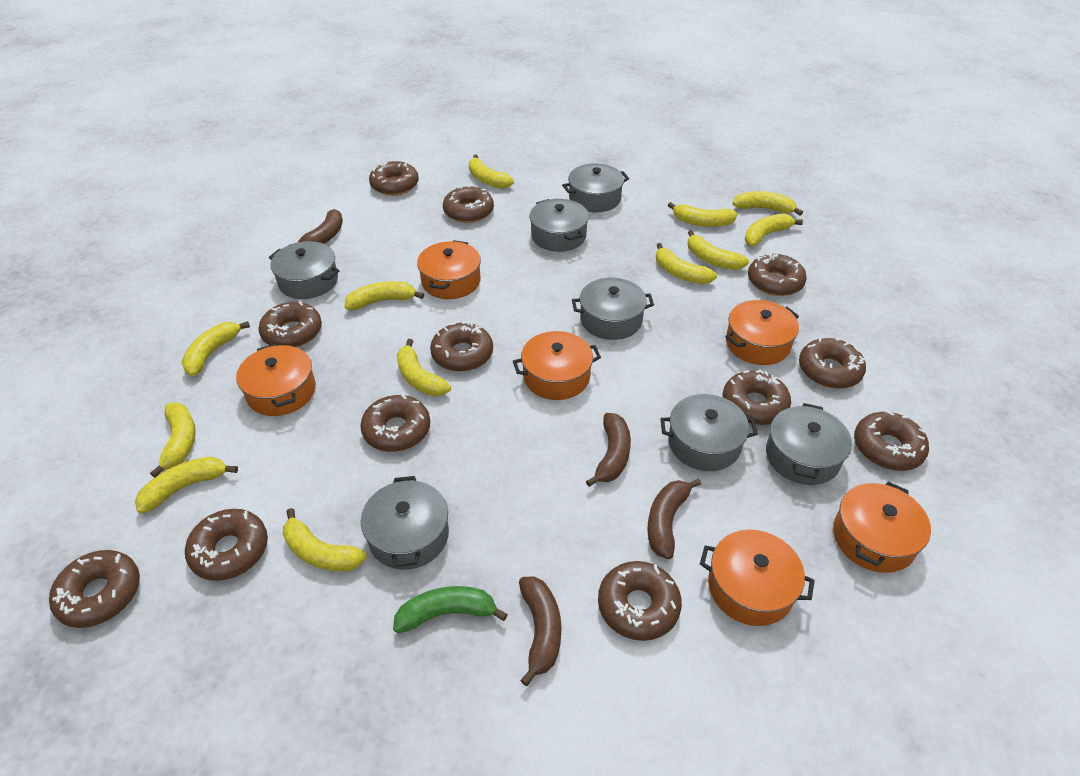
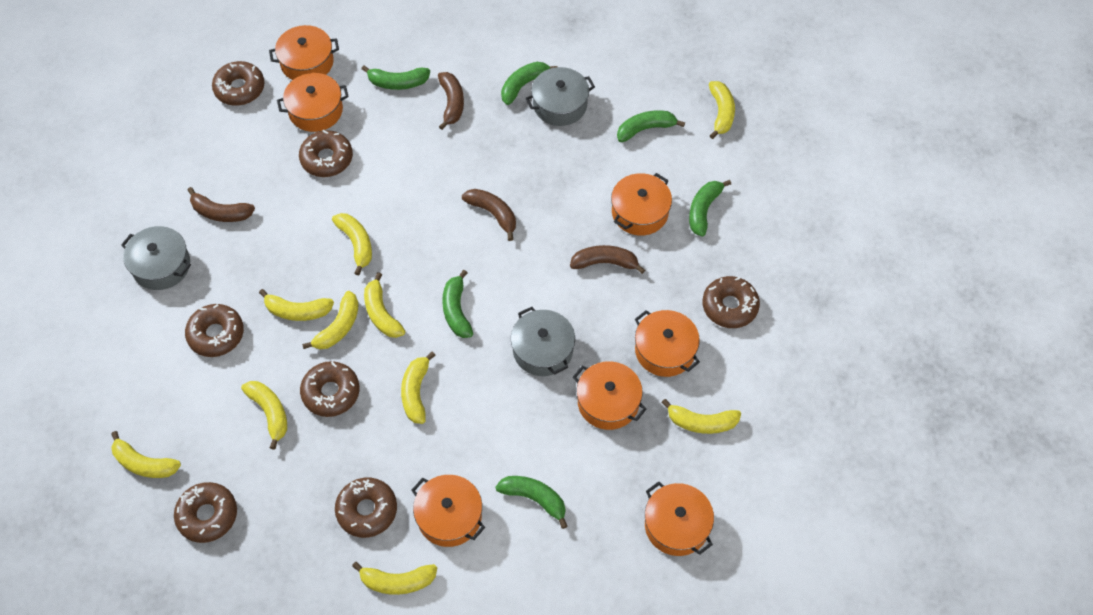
brown donut: 12 -> 7
green banana: 1 -> 6
grey pot: 7 -> 3
orange pot: 6 -> 7
yellow banana: 12 -> 10

